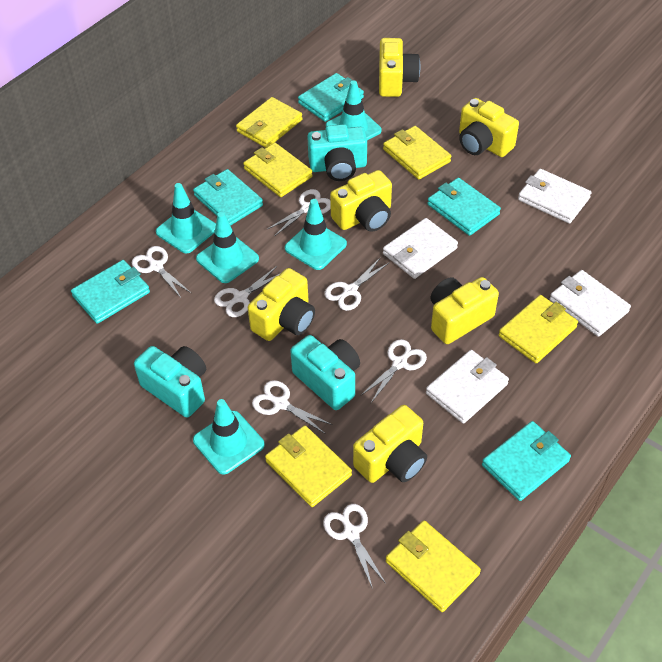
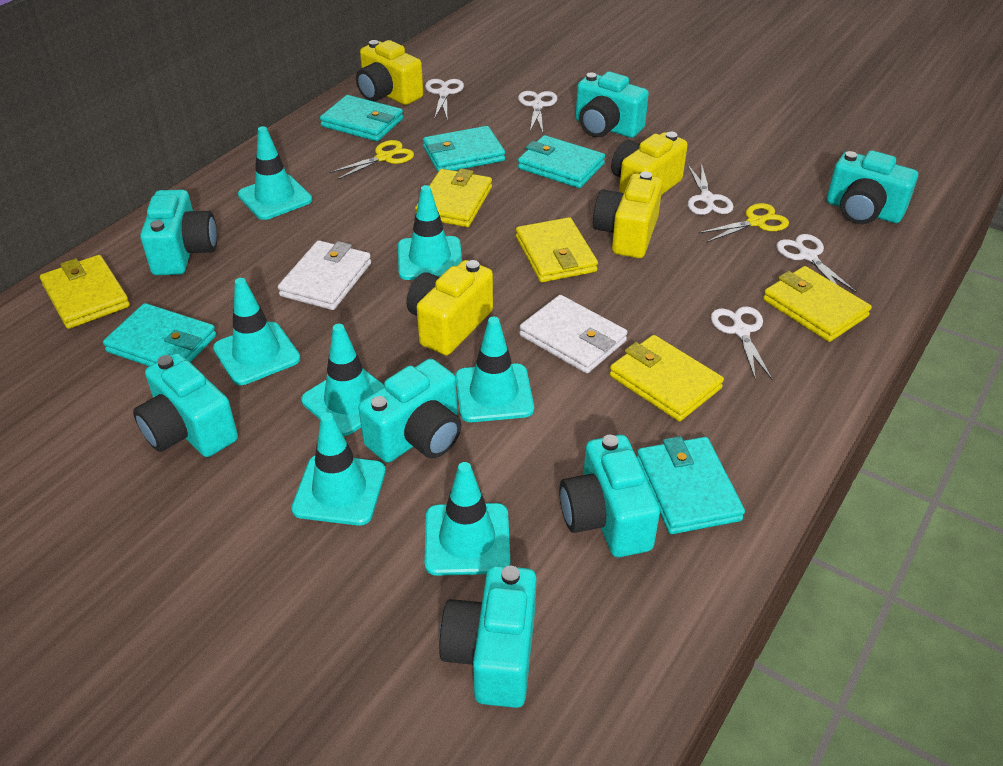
turquoise camera: 3 -> 7
turquoise traffic cone: 5 -> 7
white scissors: 7 -> 5
white wallet: 4 -> 2
yellow camera: 6 -> 4
yellow scissors: 0 -> 2
yellow wallet: 6 -> 5

